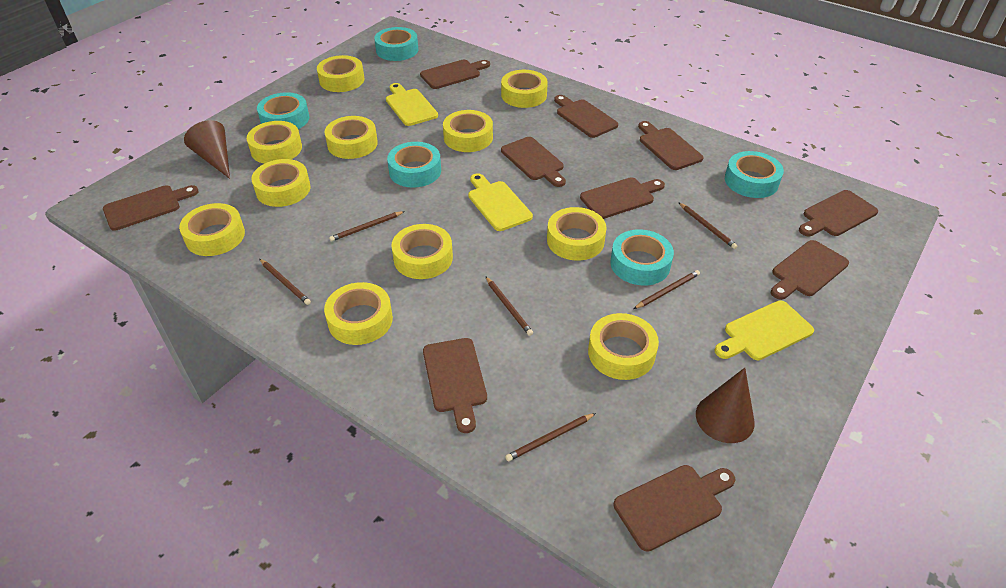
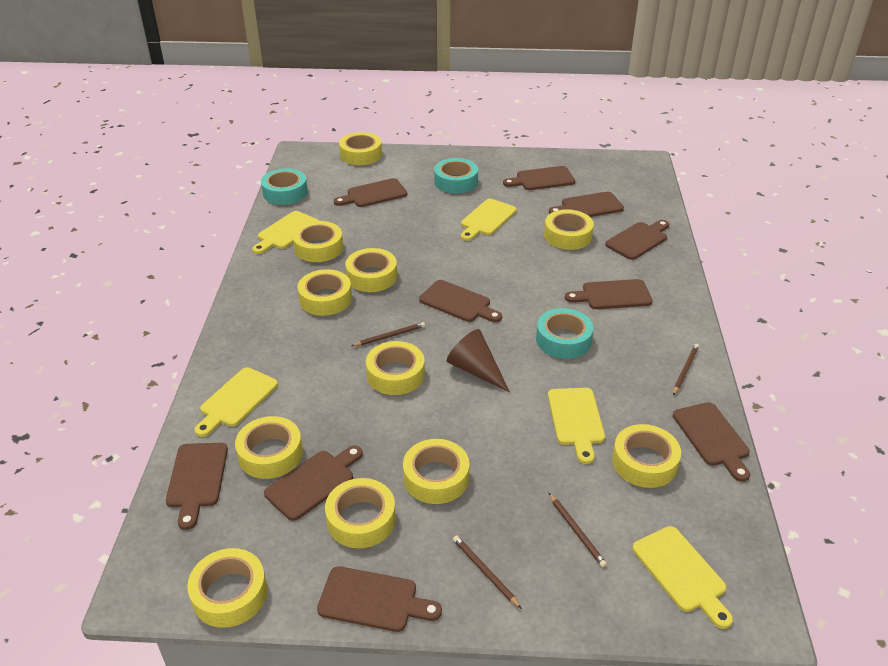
brown cone: 2 -> 1
brown pencil: 6 -> 4
turquoise tape: 5 -> 3
yellow cutting board: 3 -> 5

